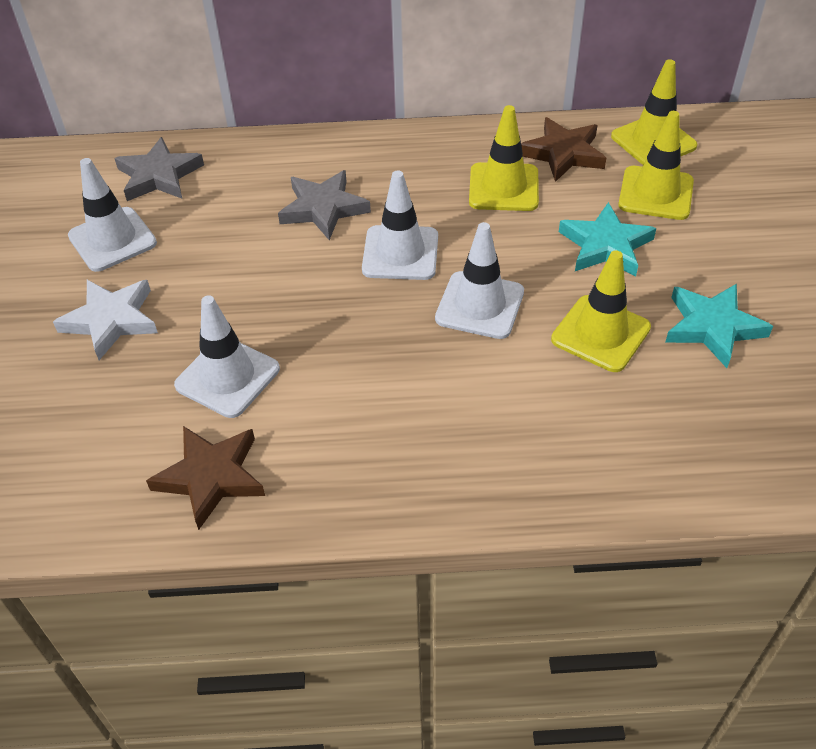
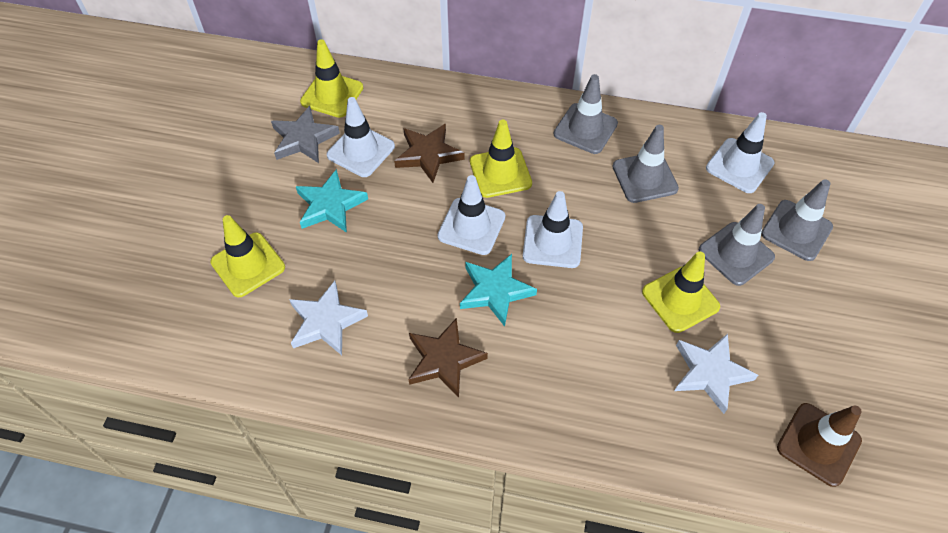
brown traffic cone: 0 -> 1
grey star: 2 -> 1
grey traffic cone: 0 -> 4
white star: 1 -> 2

